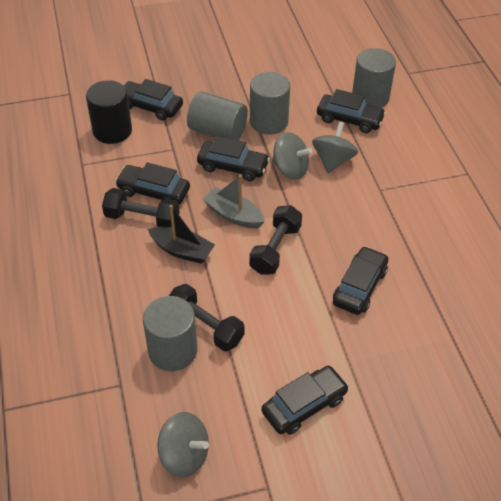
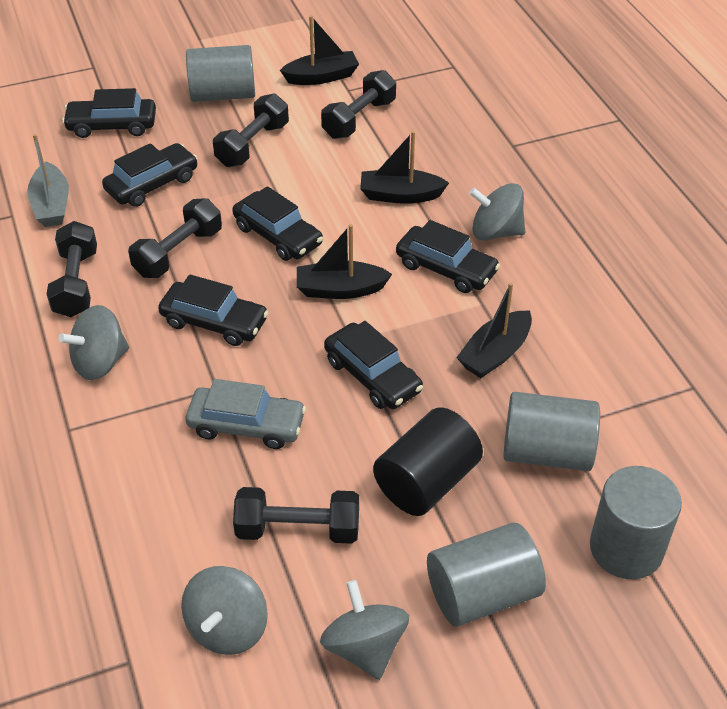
black boat: 1 -> 4
black dumbbell: 3 -> 5
grey car: 0 -> 1
grey spinning top: 3 -> 4

